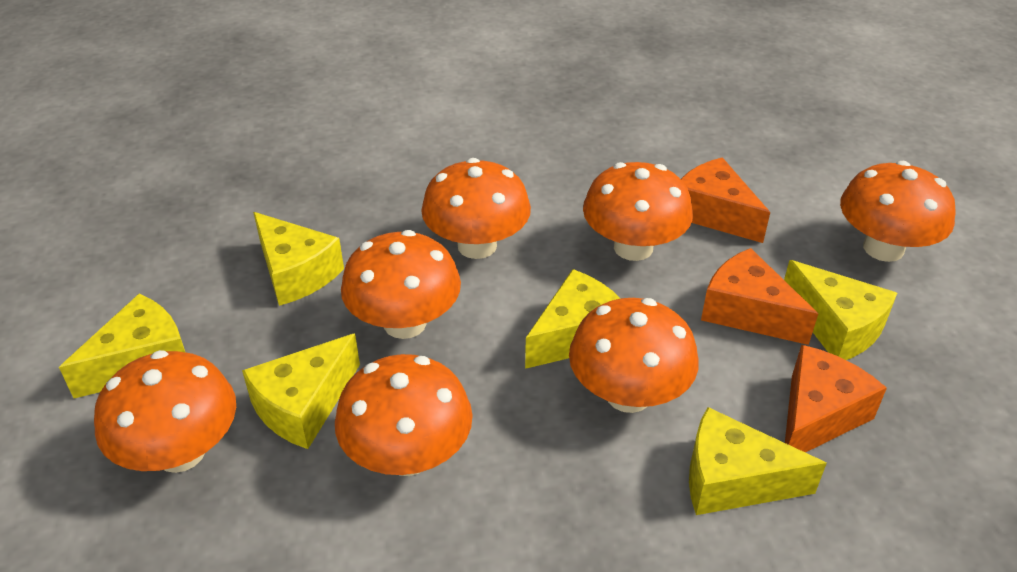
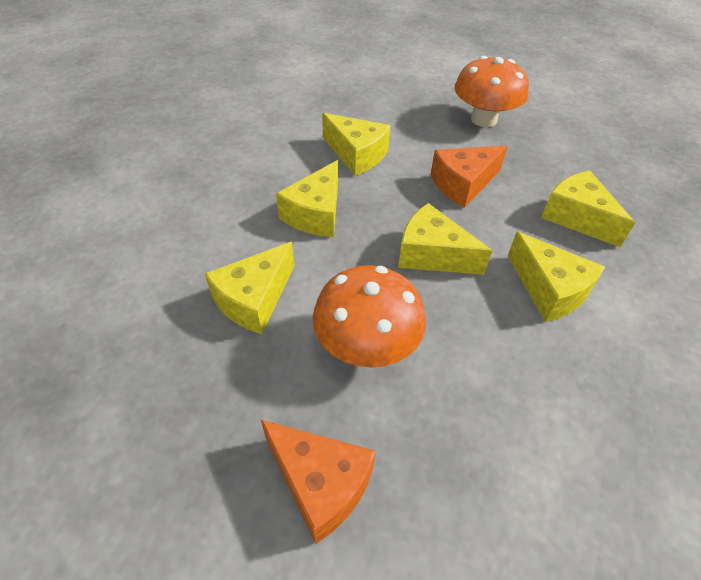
orange cheese: 3 -> 2
orange mushroom: 7 -> 2

